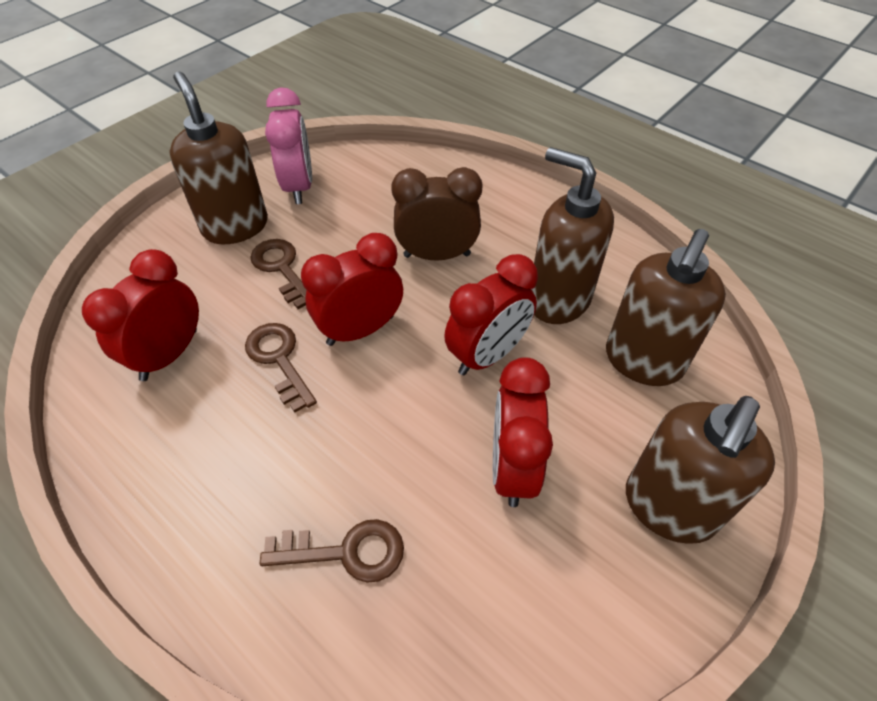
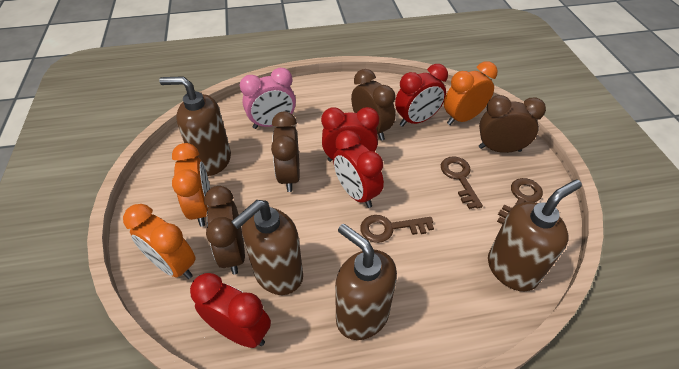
brown clock: 1 -> 4
orange clock: 0 -> 3

